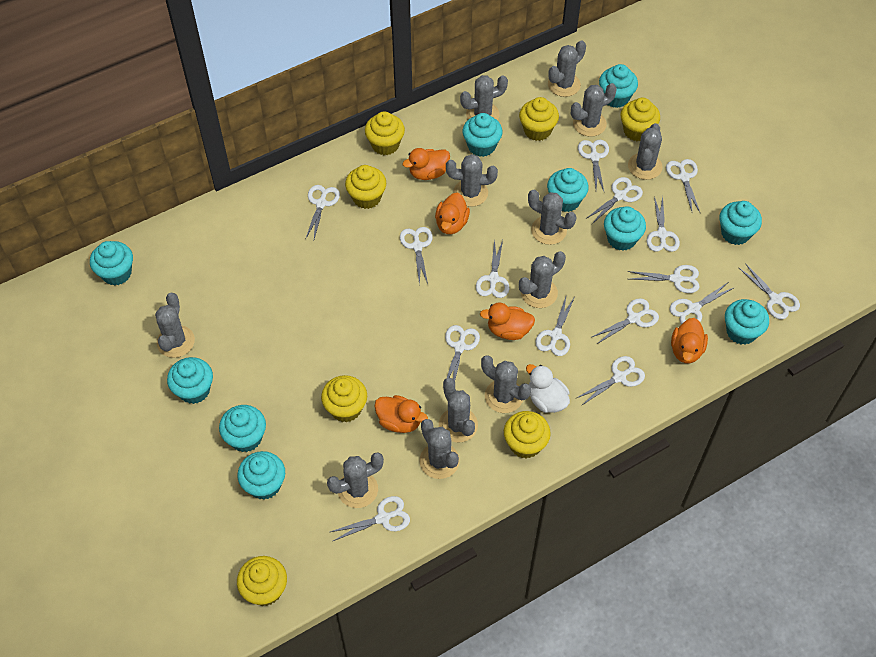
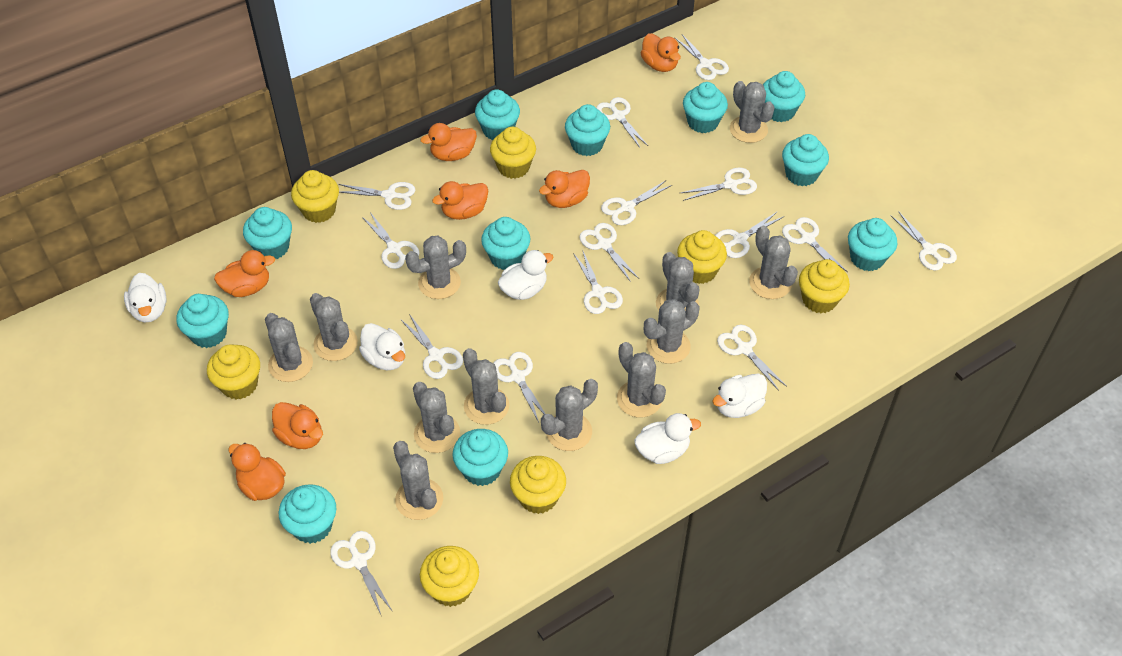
orange duck: 5 -> 7
turquoise cupcake: 10 -> 11
white duck: 1 -> 5

